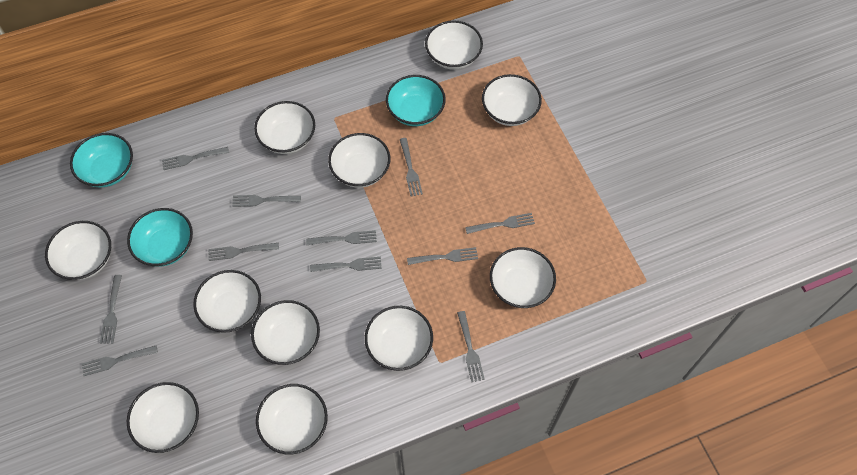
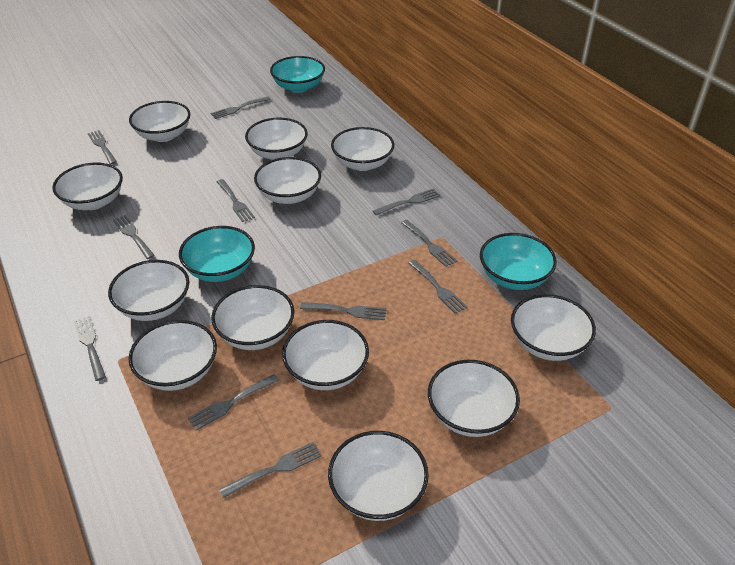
white bowl: 11 -> 12

